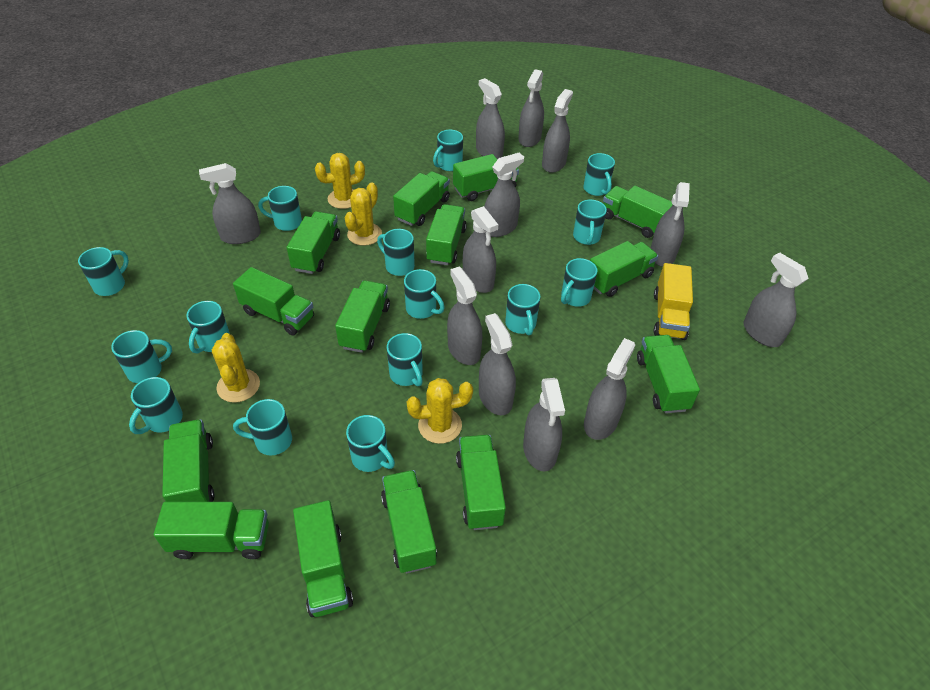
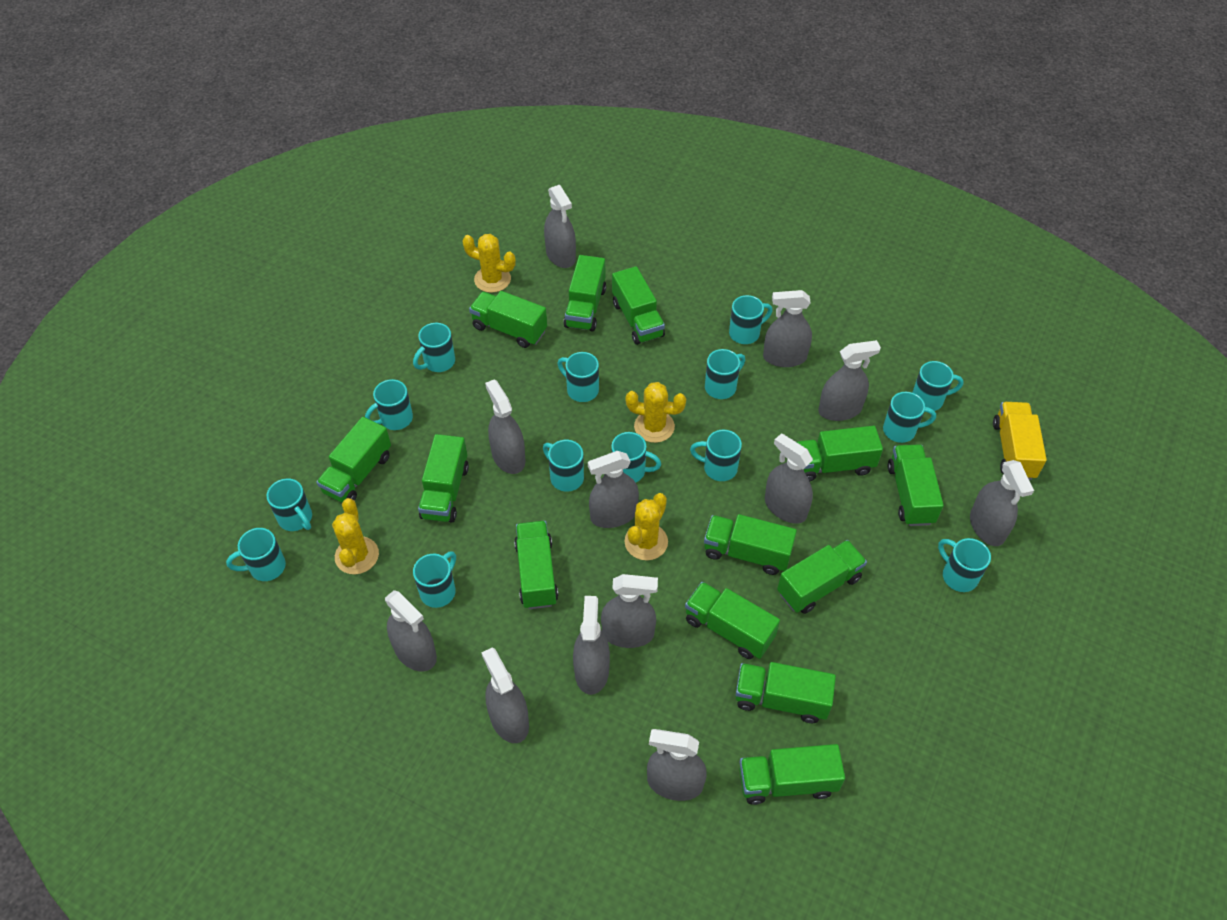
green truck: 14 -> 13
turquoise mug: 15 -> 14

